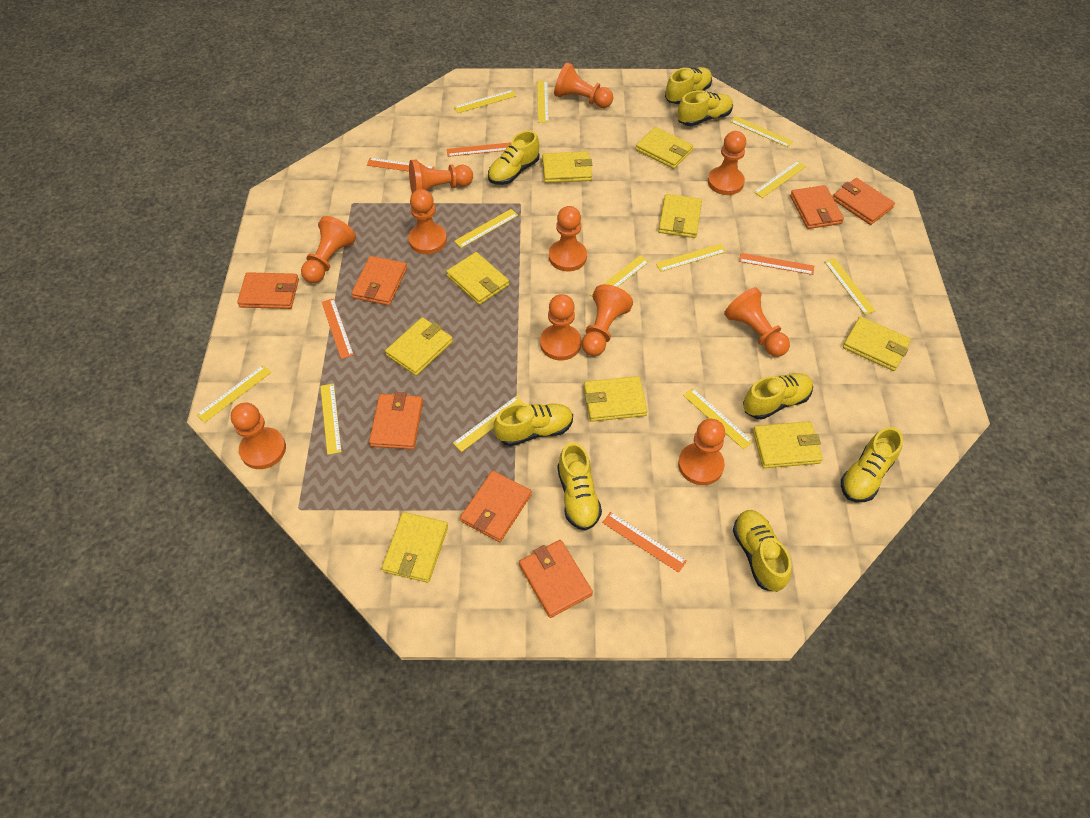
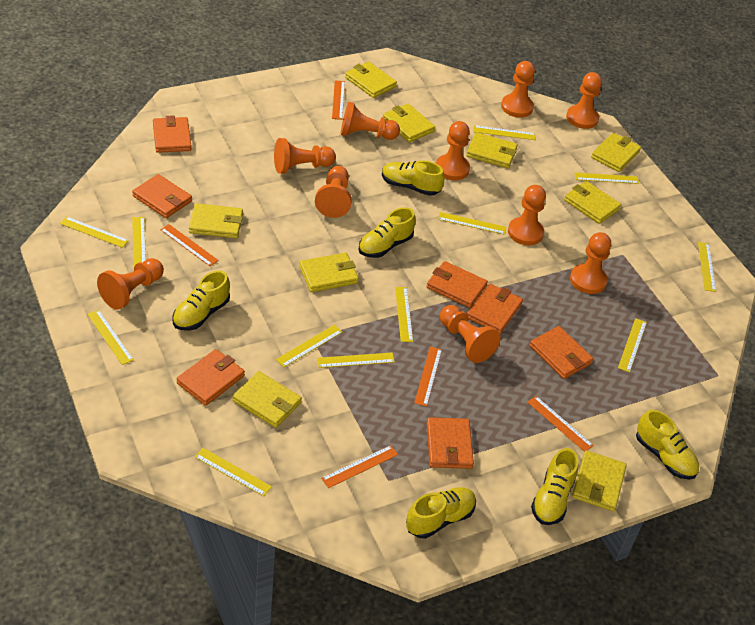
orange pawn: 11 -> 10
yellow shoe: 8 -> 6

